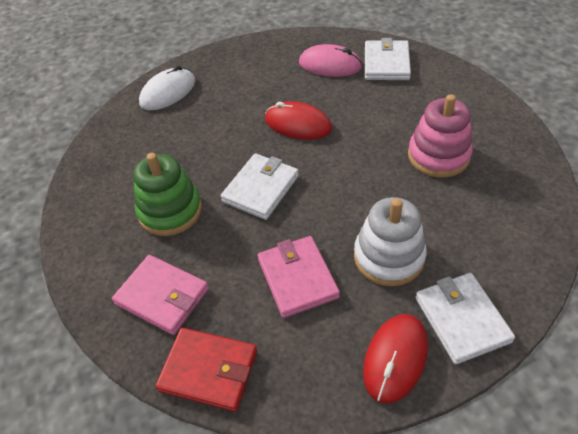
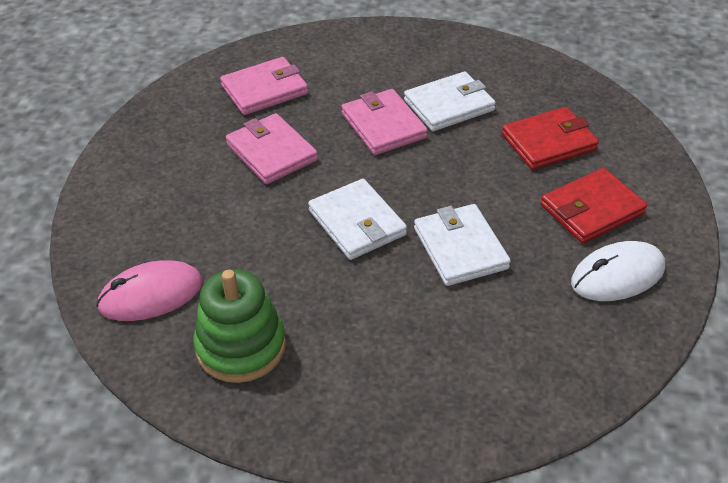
pink stacking toy: 1 -> 0
pink wallet: 2 -> 3
red mouse: 2 -> 0
red wallet: 1 -> 2
white stacking toy: 1 -> 0

